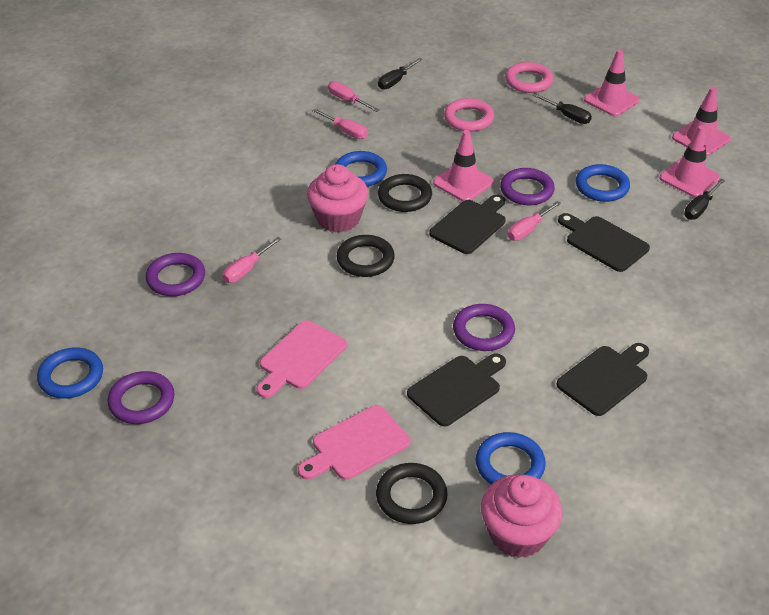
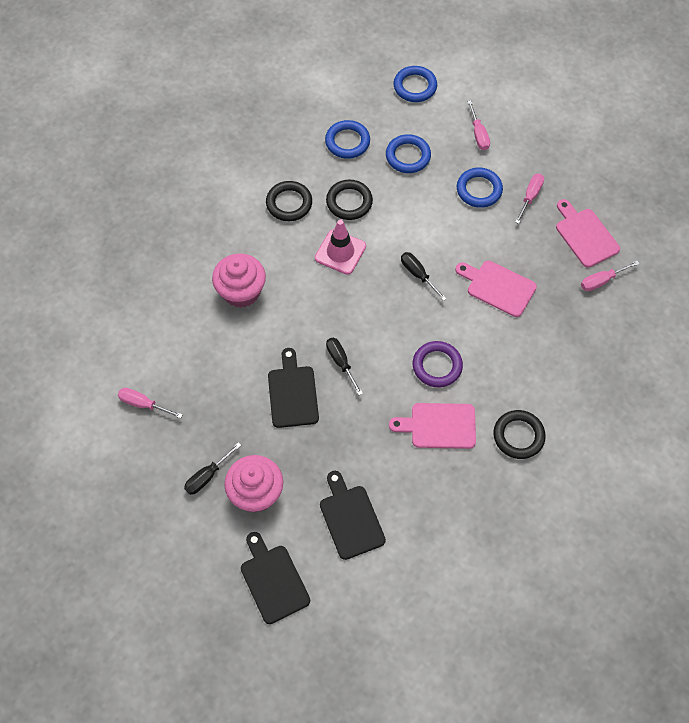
black cutting board: 4 -> 3
pink cutting board: 2 -> 3
pink ring: 2 -> 0
pink traffic cone: 4 -> 1
purple ring: 4 -> 1

